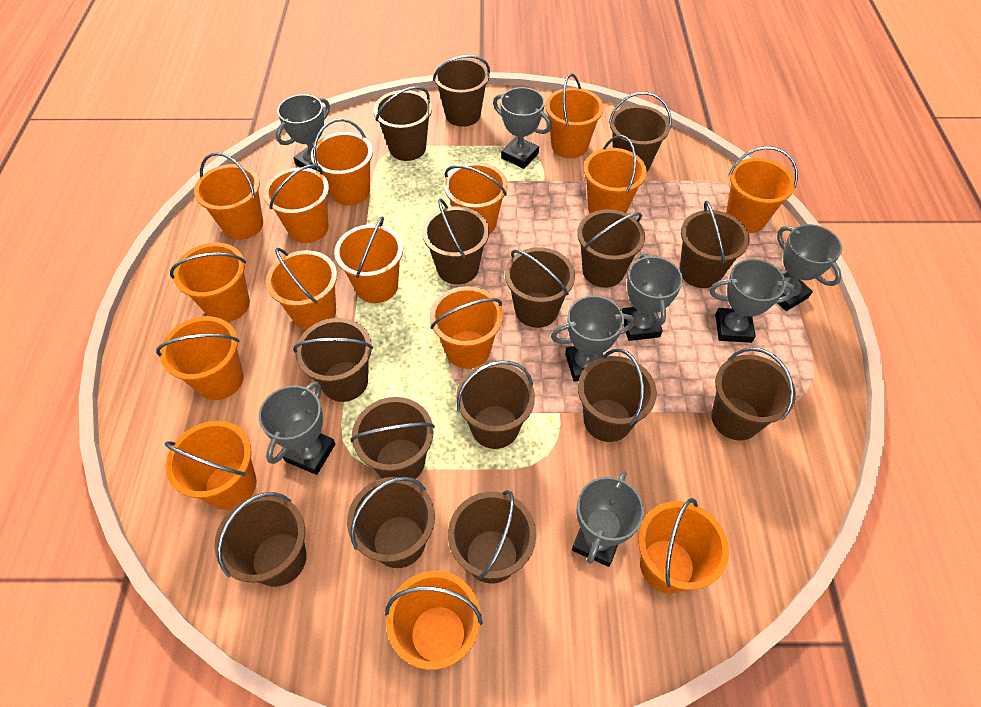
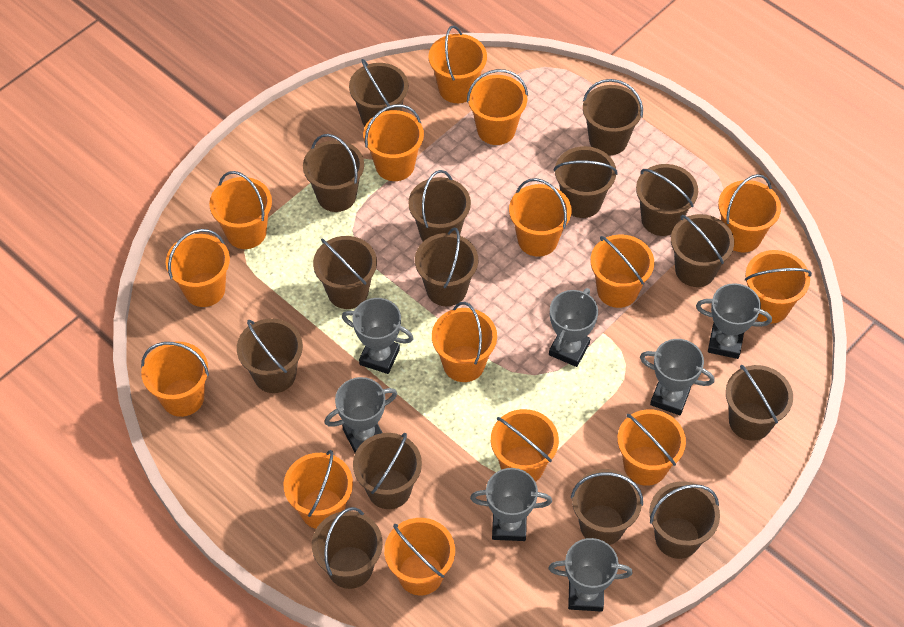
grey trophy: 8 -> 7

